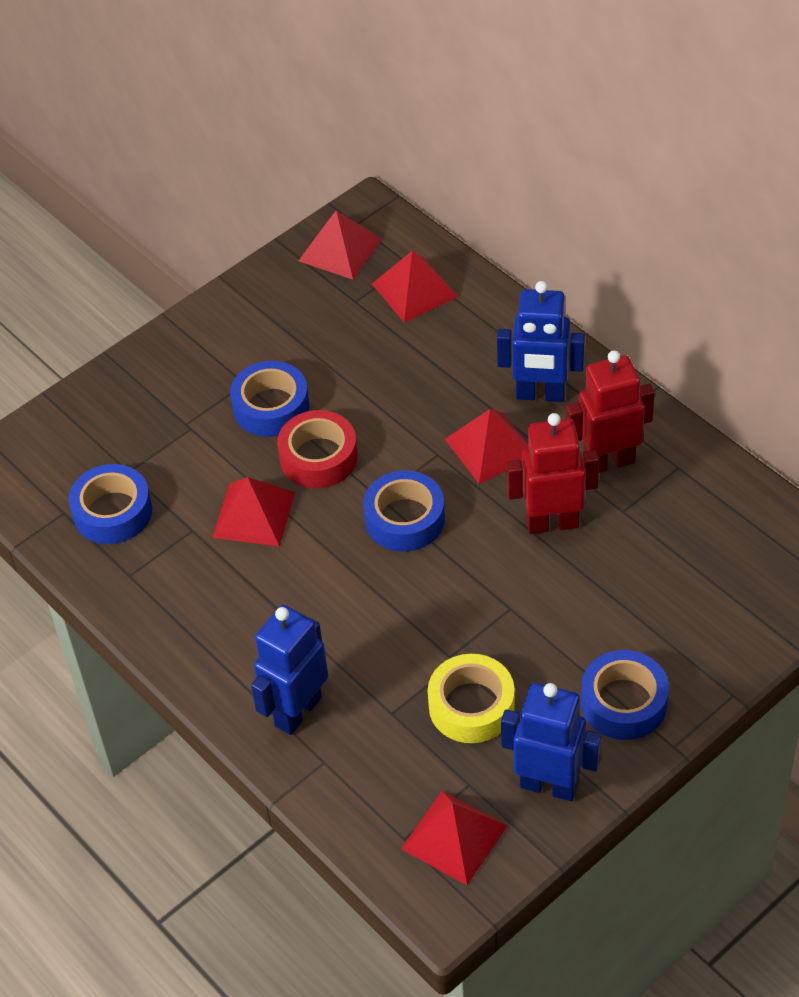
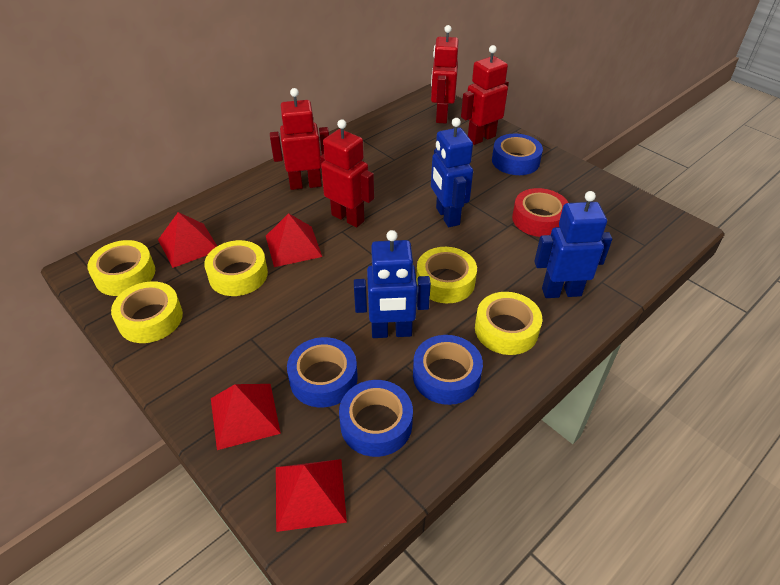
red pyramid: 5 -> 4
red robot: 2 -> 4
yellow tape: 1 -> 5

